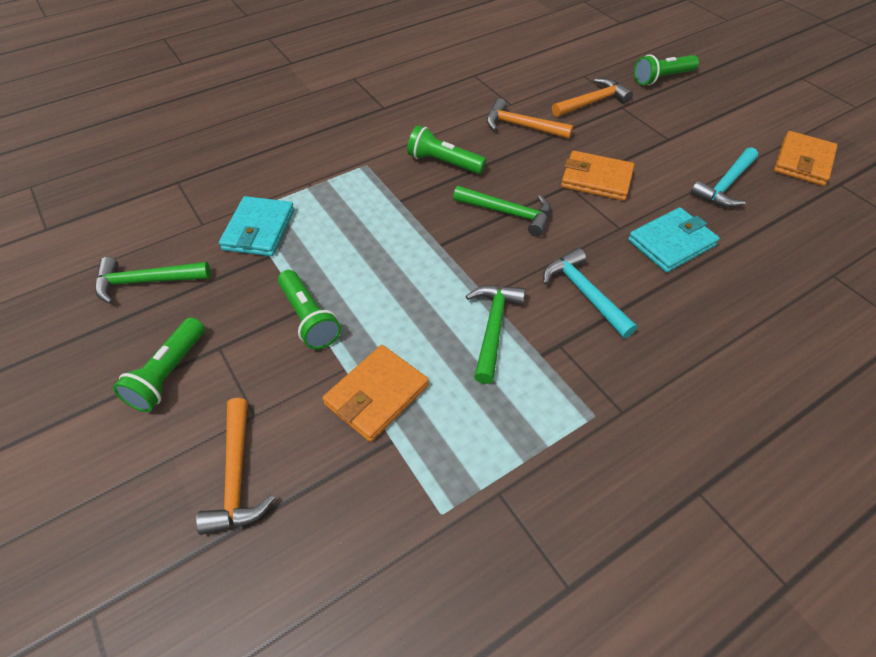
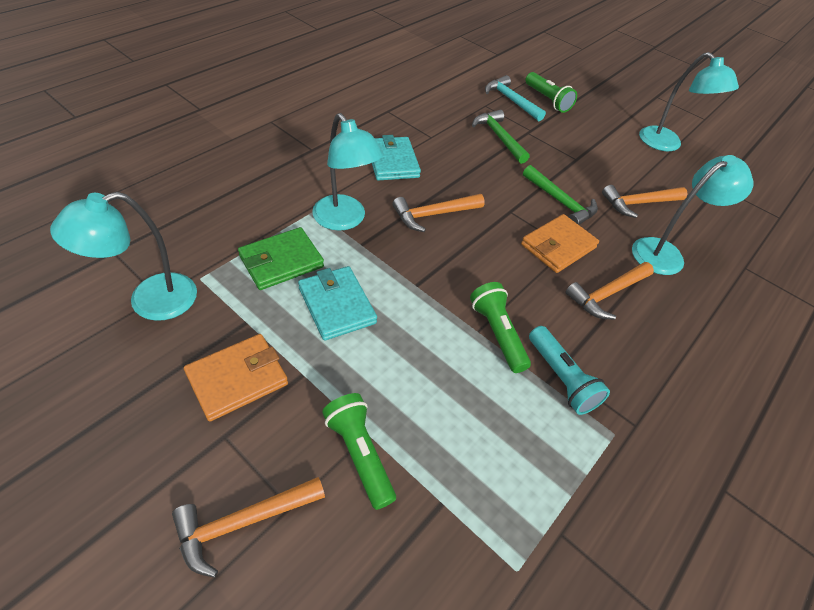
green flashlight: 4 -> 3
green hammer: 3 -> 2
green wallet: 0 -> 1
orange hammer: 3 -> 4
orange wallet: 3 -> 2
turquoise flashlight: 0 -> 1
turquoise hammer: 2 -> 1
turquoise lamp: 0 -> 4

